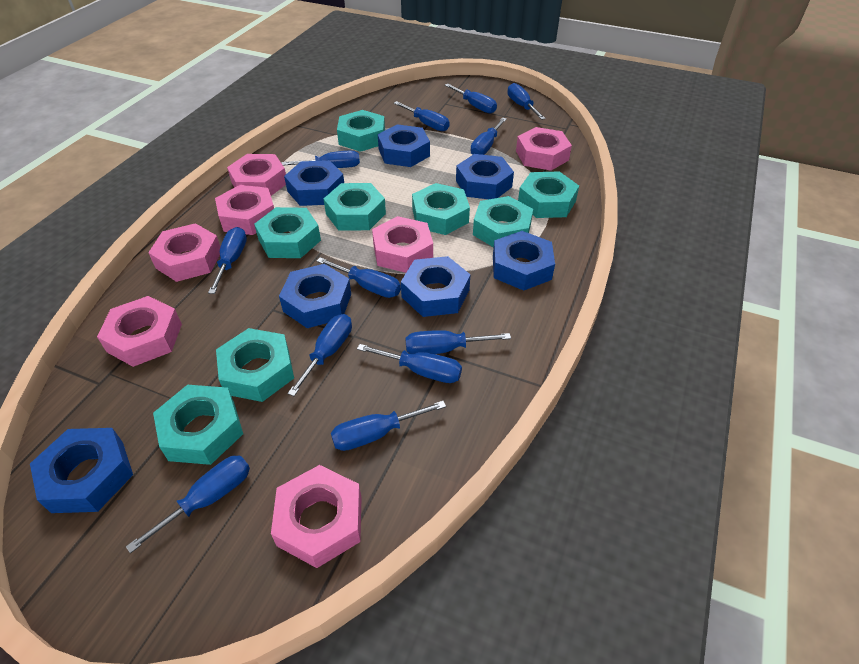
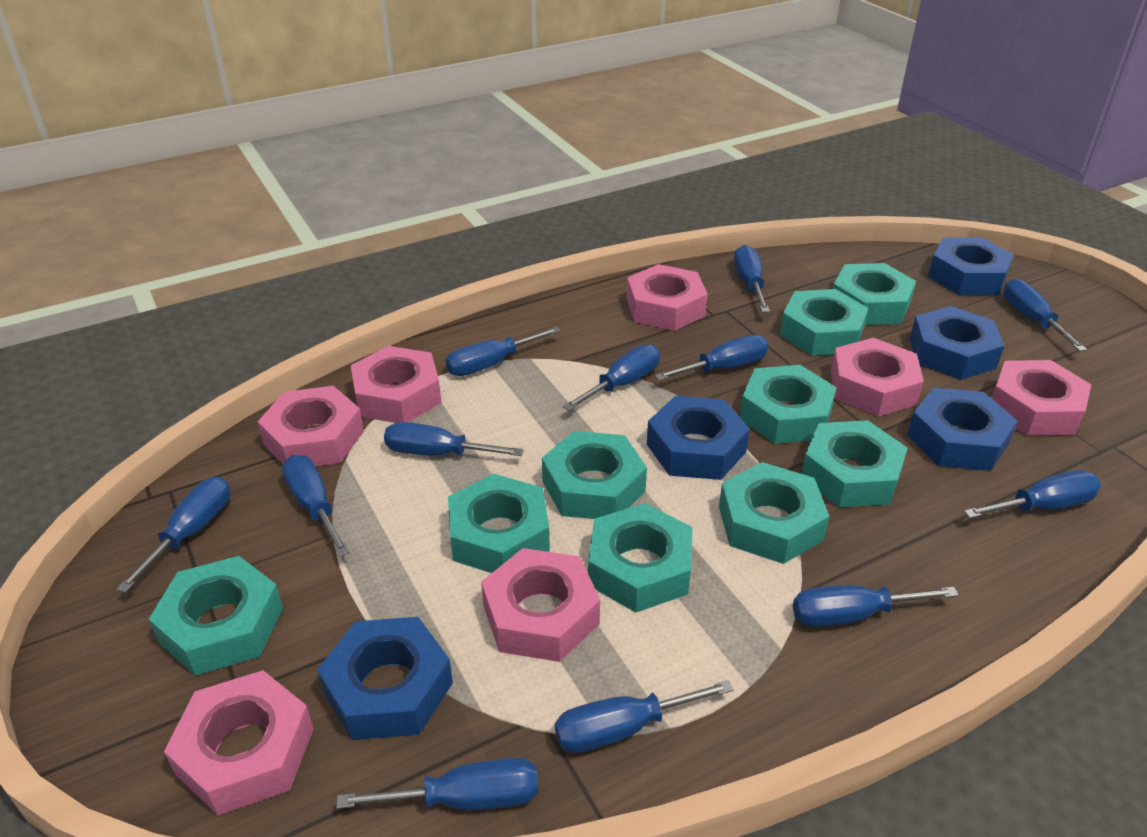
blue nut: 7 -> 5
turquoise nut: 8 -> 9

